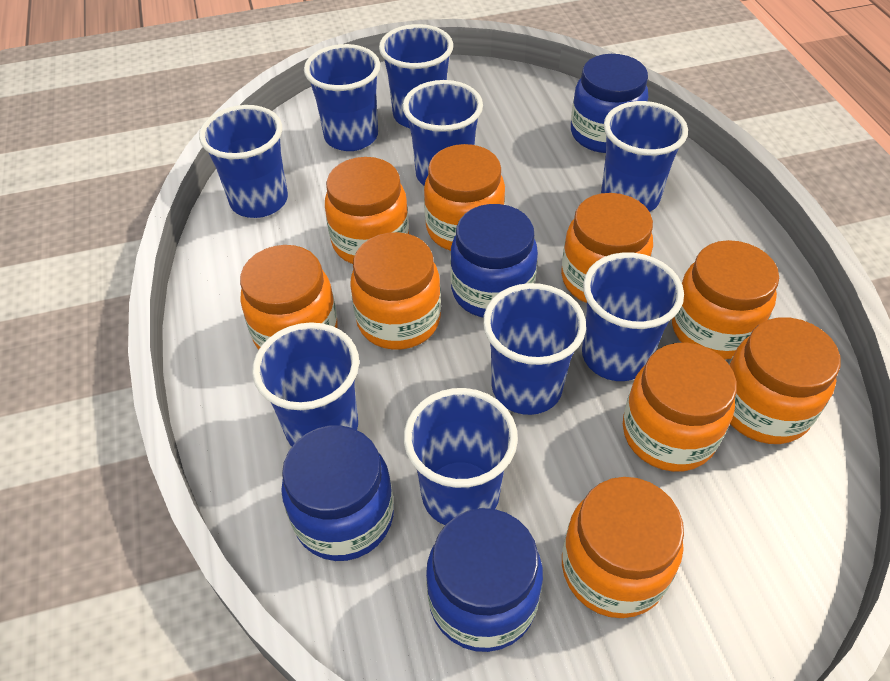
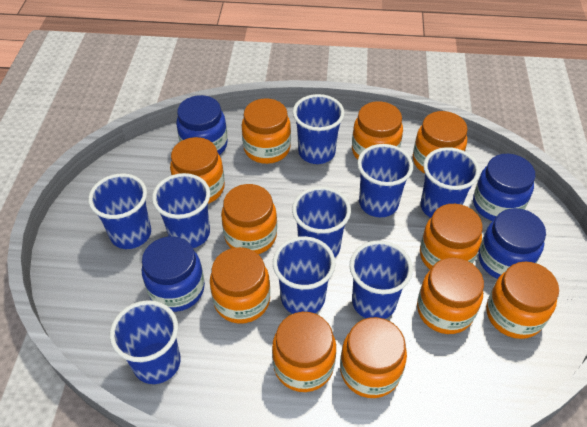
orange jar: 9 -> 11

